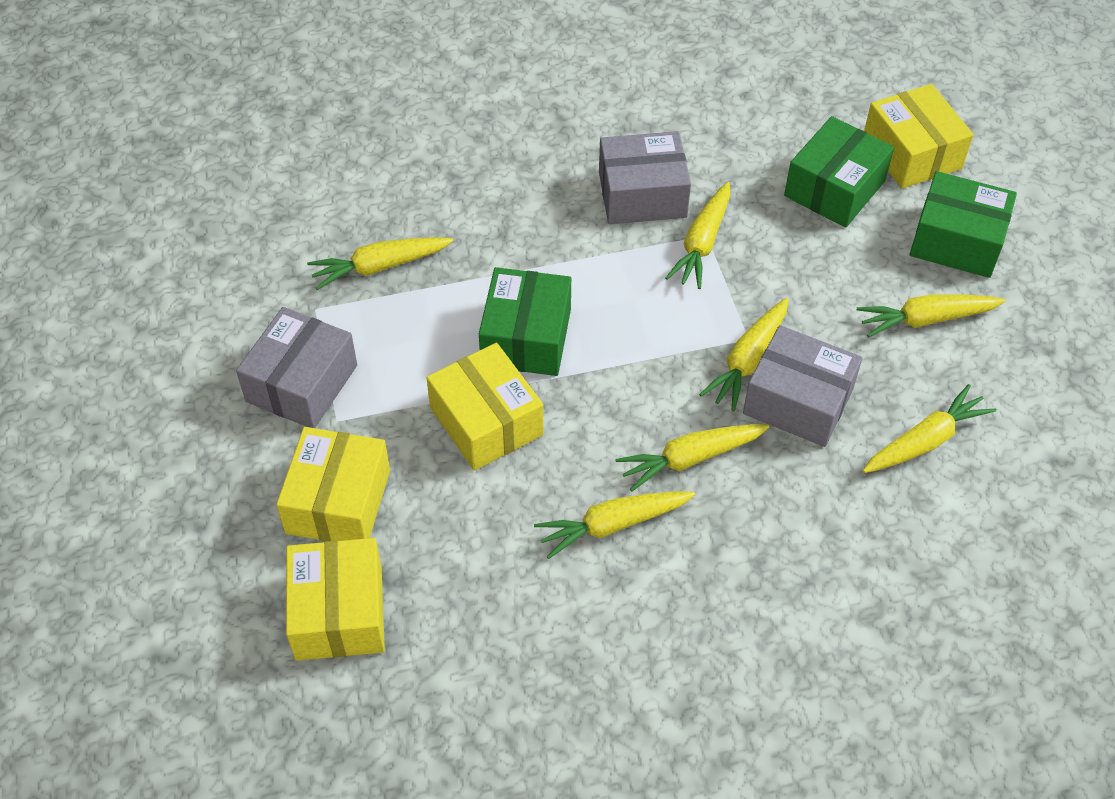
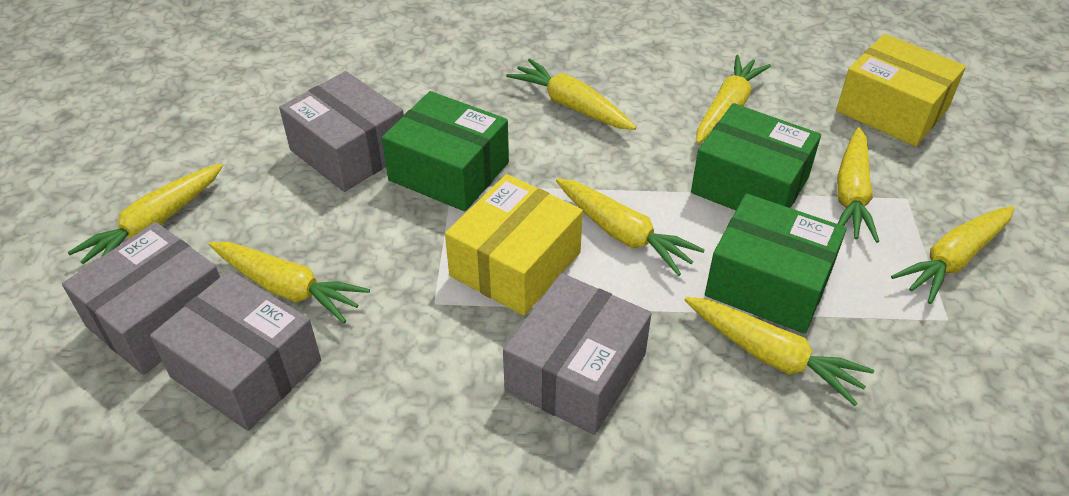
grey box: 3 -> 4
yellow box: 4 -> 2
yellow carrot: 7 -> 8

